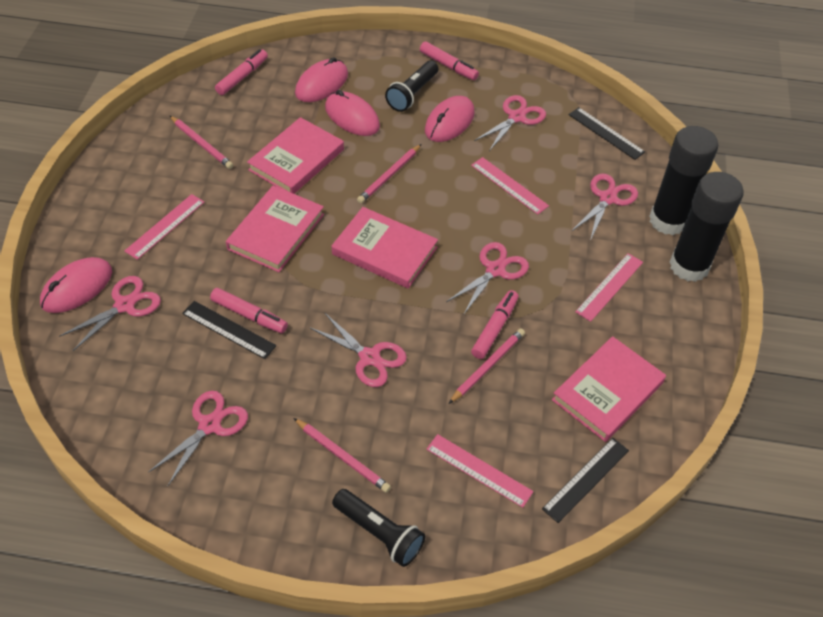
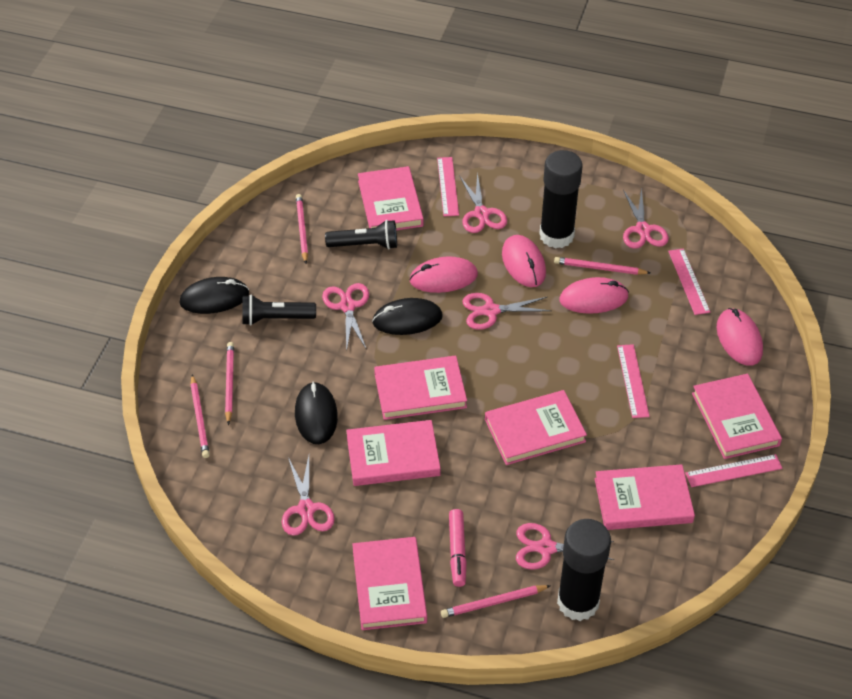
black mouse: 0 -> 3
black ruler: 3 -> 0
pink book: 4 -> 7
pink marker: 4 -> 1
pink pencil: 4 -> 5

